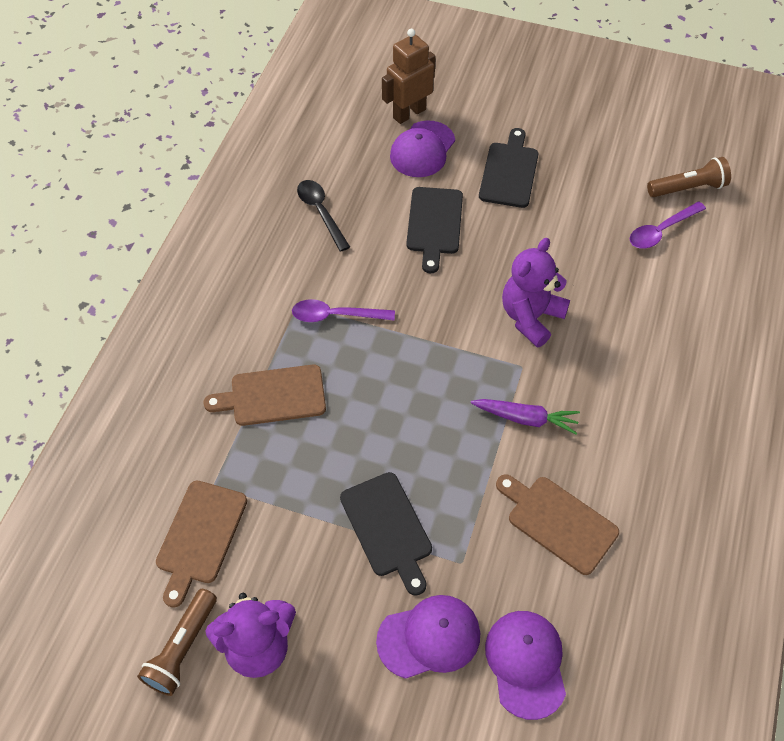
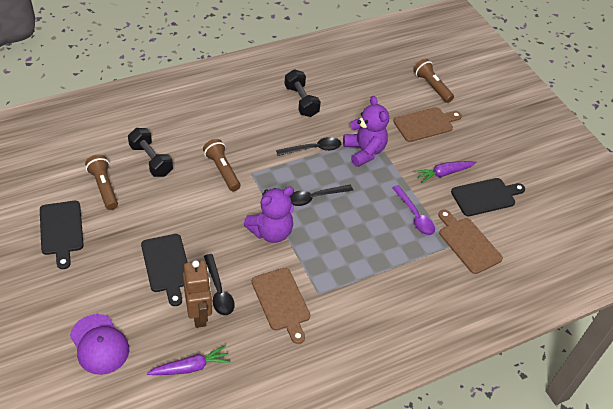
black dumbbell: 0 -> 2
black spoon: 1 -> 3
brown flashlight: 2 -> 3
purple cap: 3 -> 1
purple carrot: 1 -> 2
purple spoon: 2 -> 1

